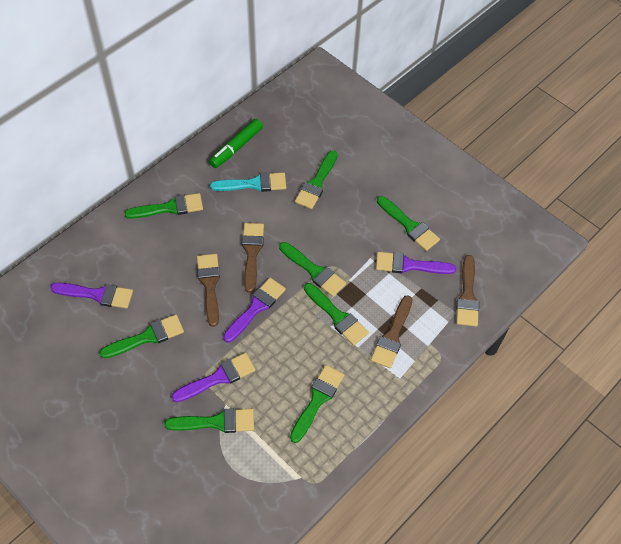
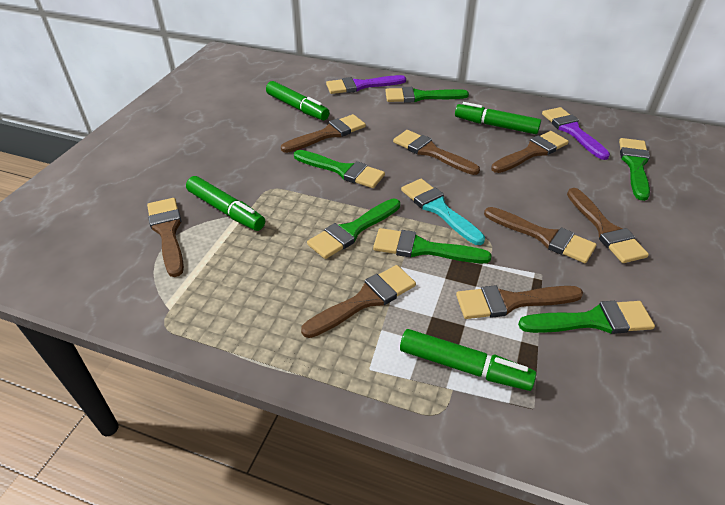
brown brush: 4 -> 8
green brush: 8 -> 6
green marker: 1 -> 4
purple brush: 4 -> 2

